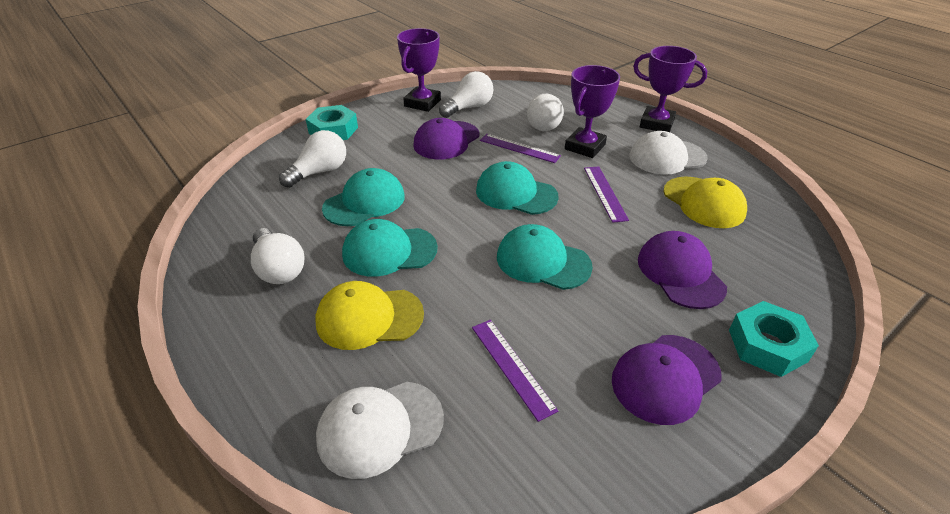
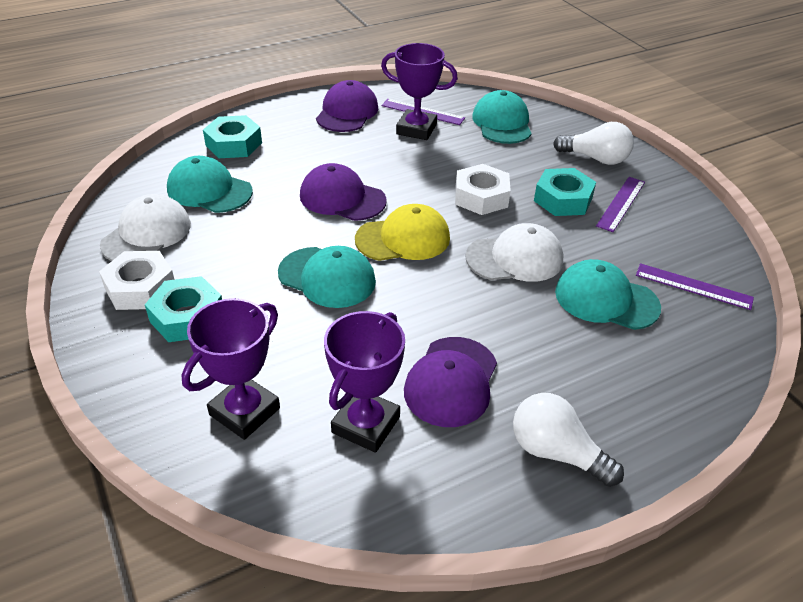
turquoise nut: 2 -> 3
white light bulb: 4 -> 2
white nut: 0 -> 2
yellow cap: 2 -> 1

